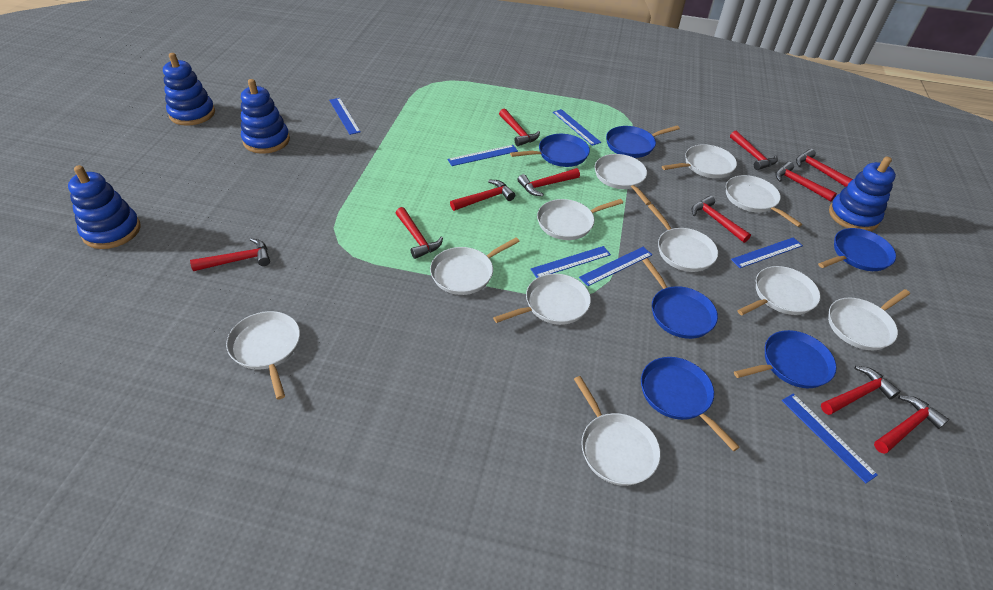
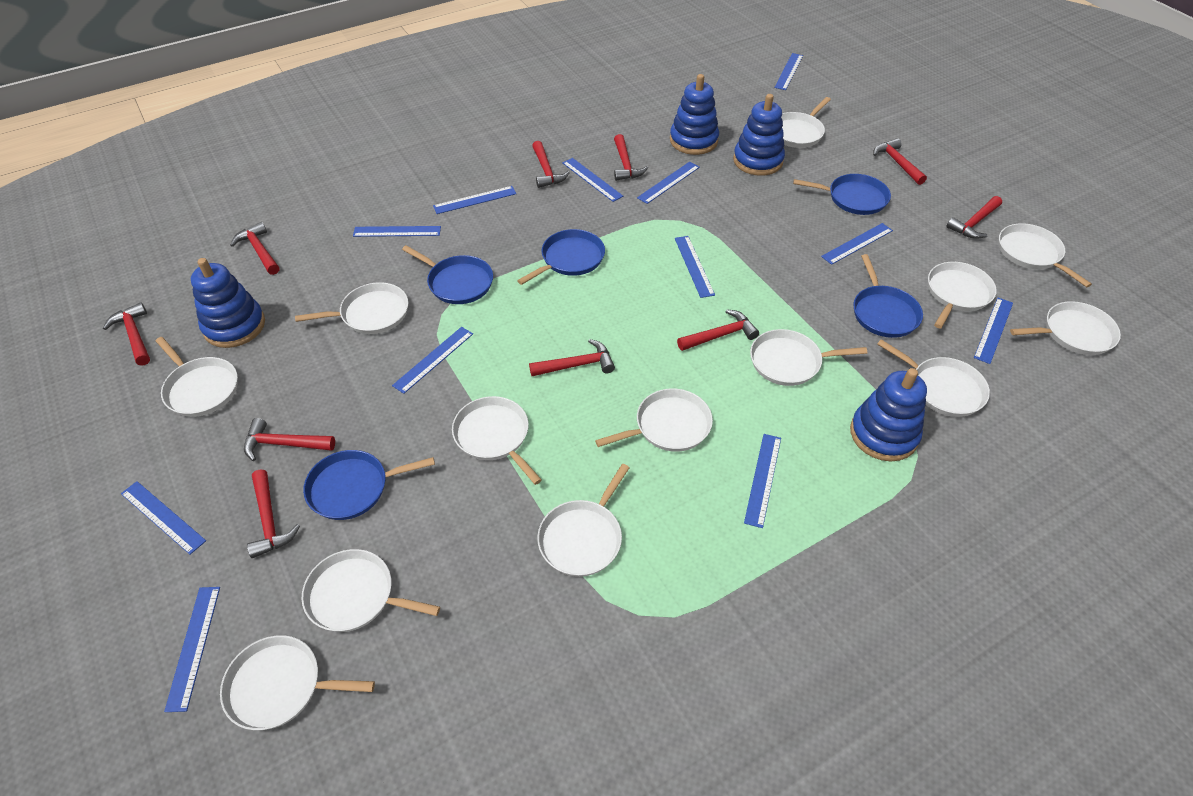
blue pan: 6 -> 5
blue ruler: 7 -> 12
red hammer: 11 -> 10
white pan: 11 -> 13

